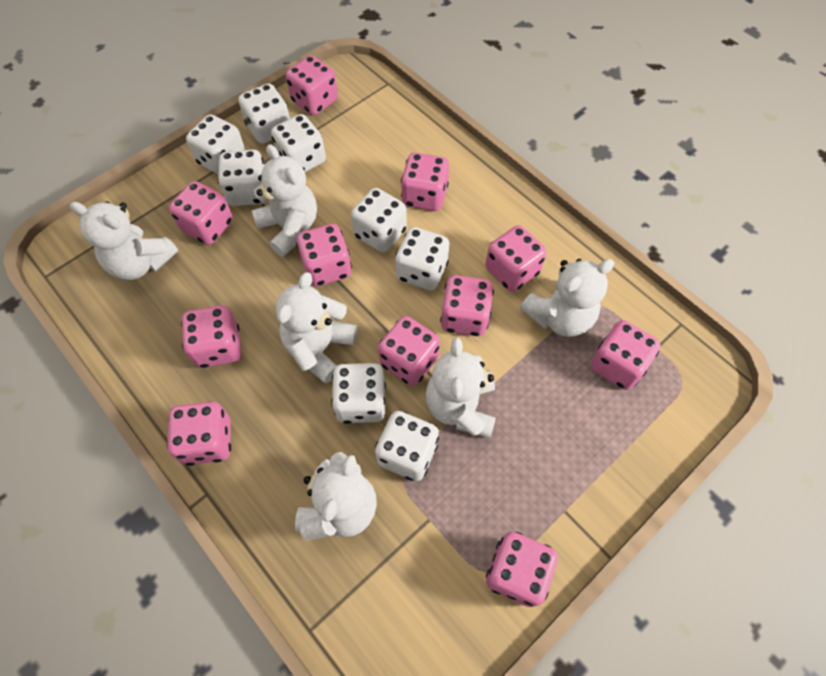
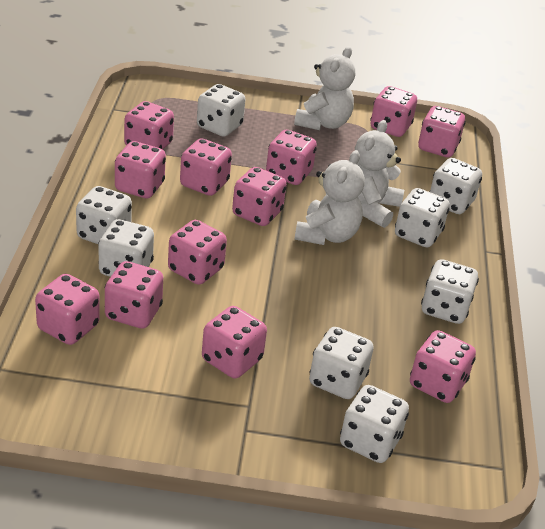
pink dice: 11 -> 12
white teddy bear: 6 -> 3

